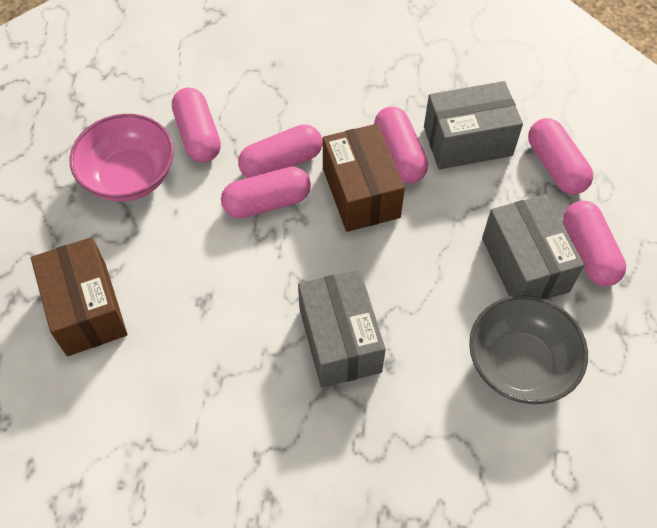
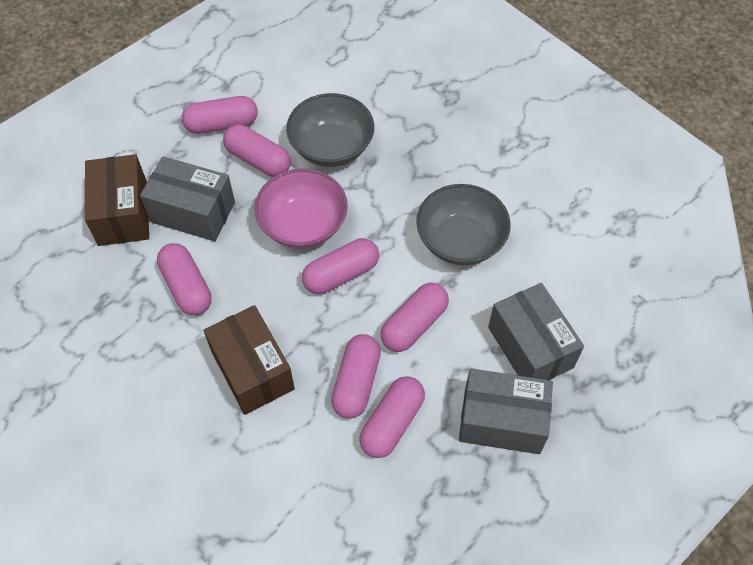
grey bowl: 1 -> 2
pink capsule: 6 -> 7

